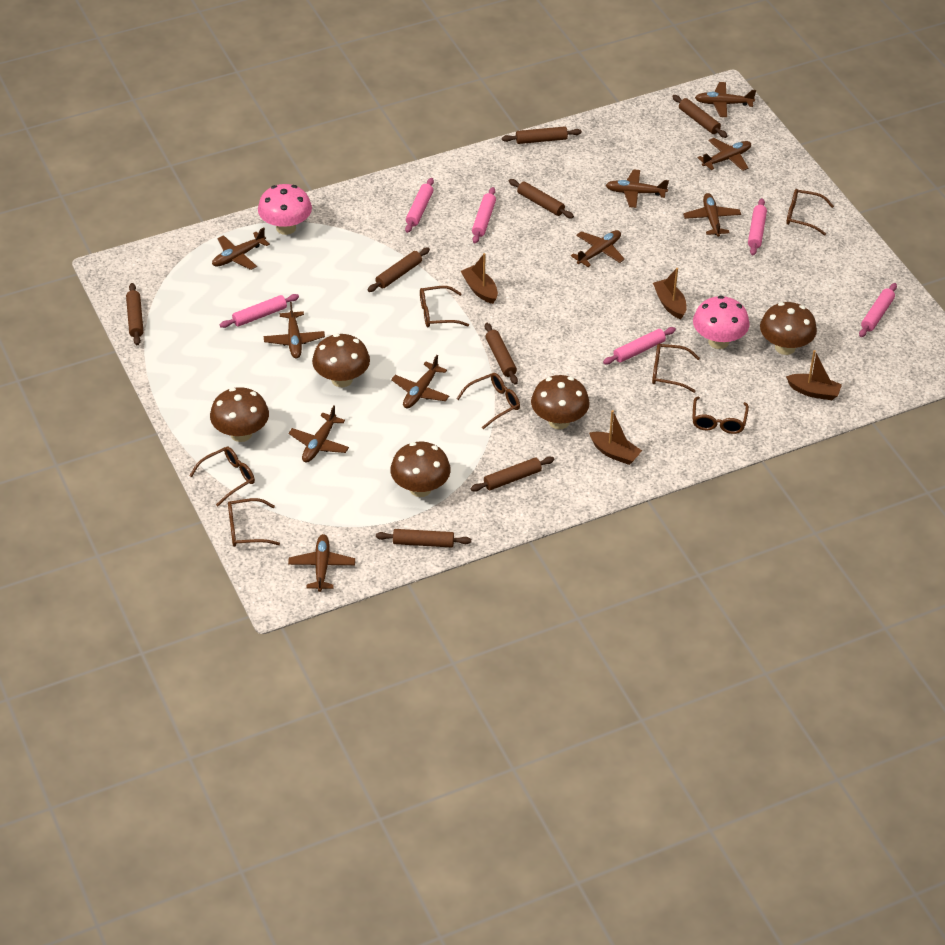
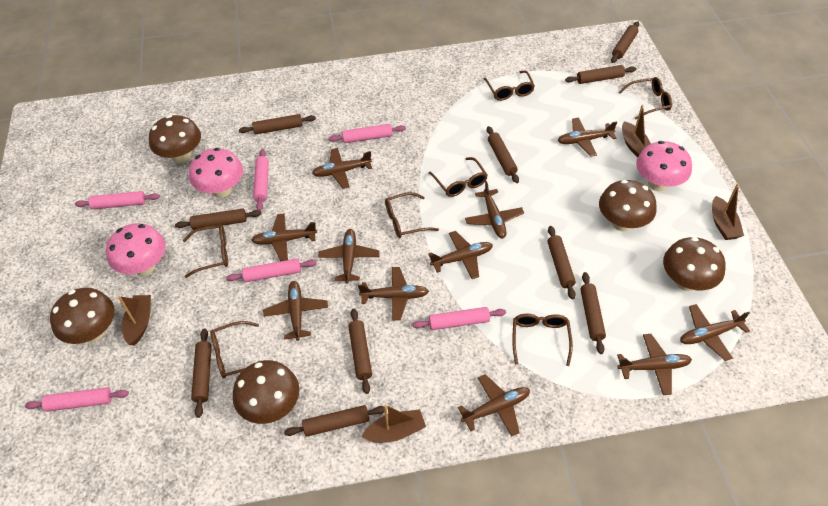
brown plane: 10 -> 11
brown rolling pin: 8 -> 10
pink mushroom: 2 -> 3

